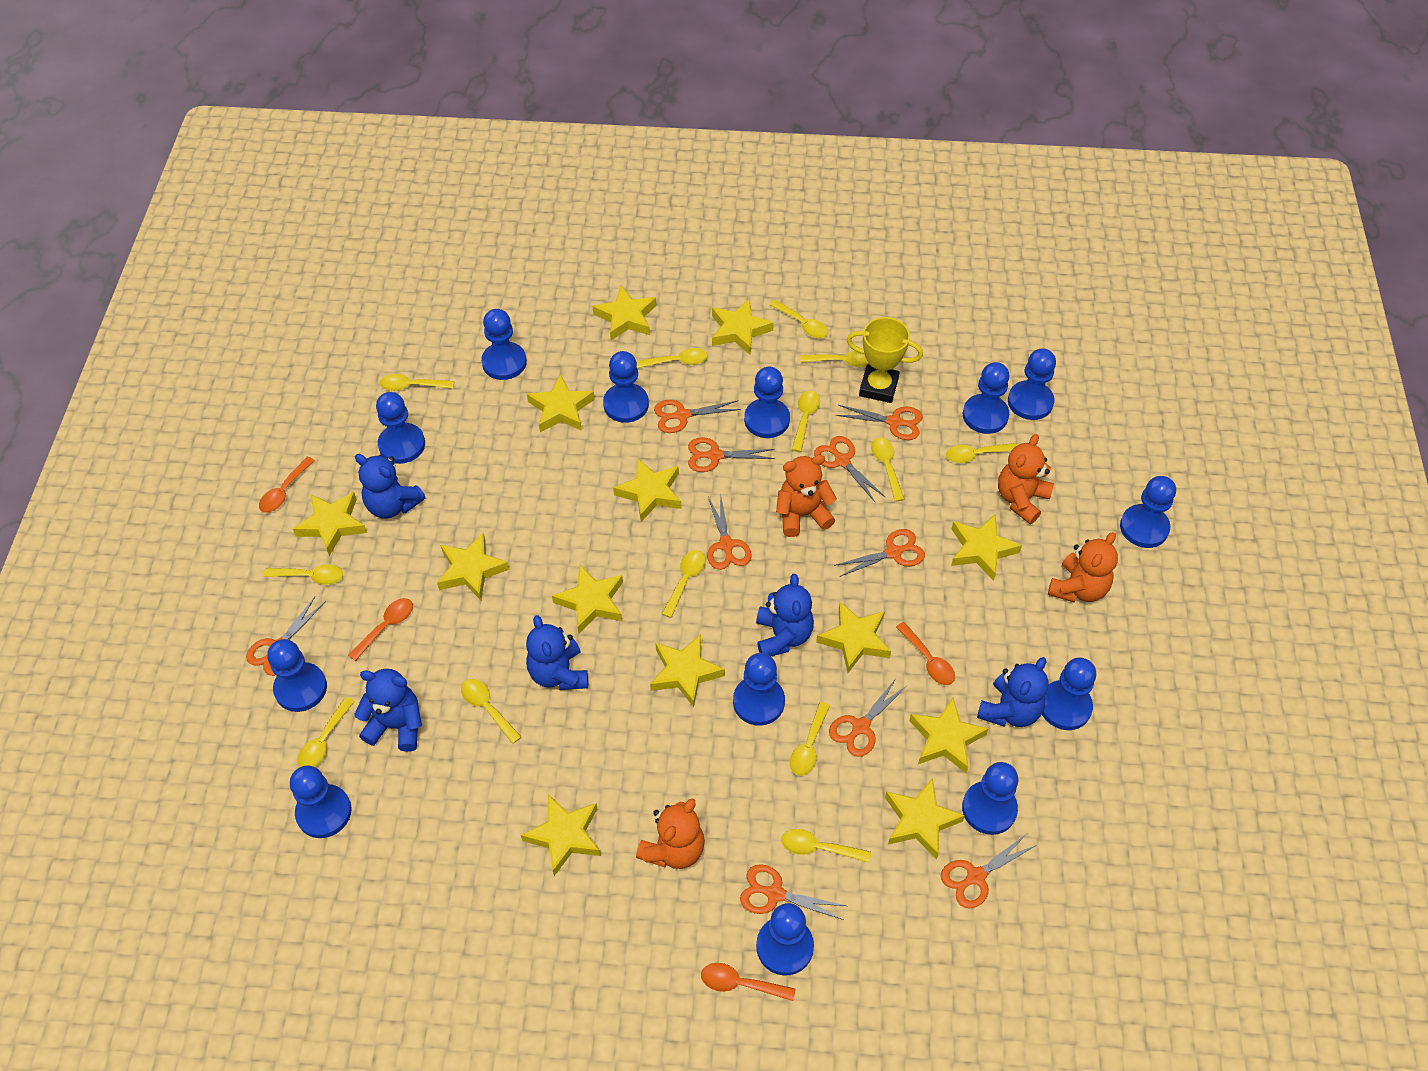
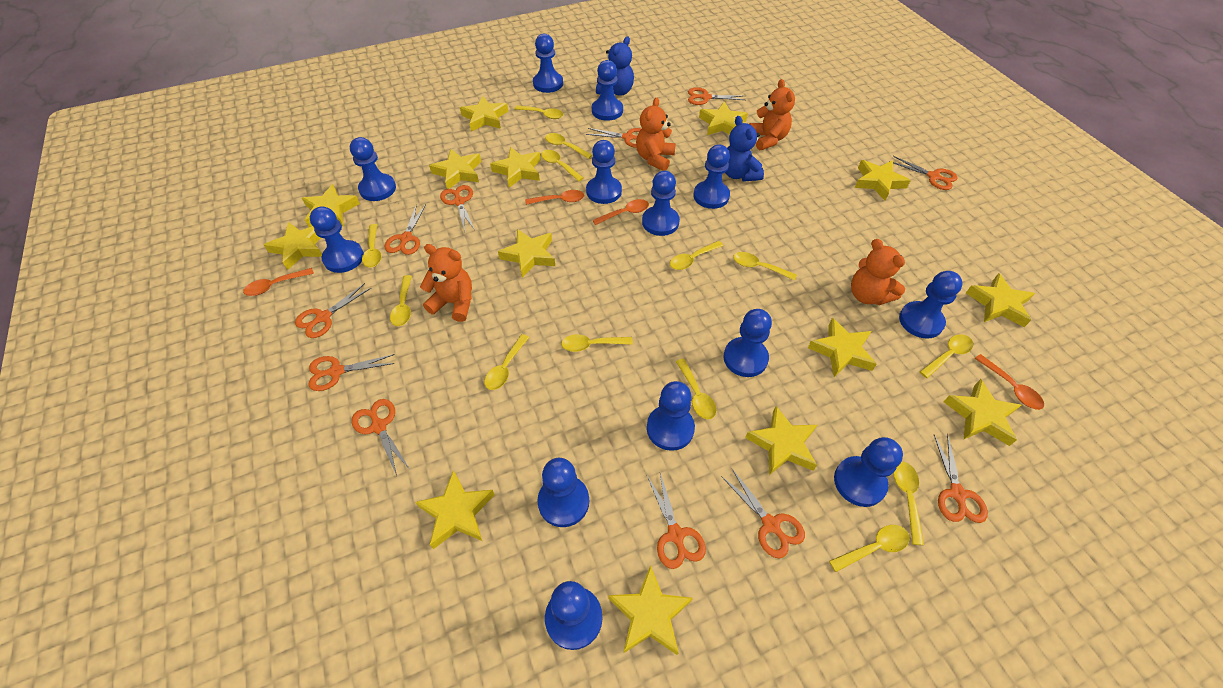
blue teddy bear: 5 -> 2
orange scissors: 10 -> 11
yellow star: 13 -> 14
yellow trophy: 1 -> 0

